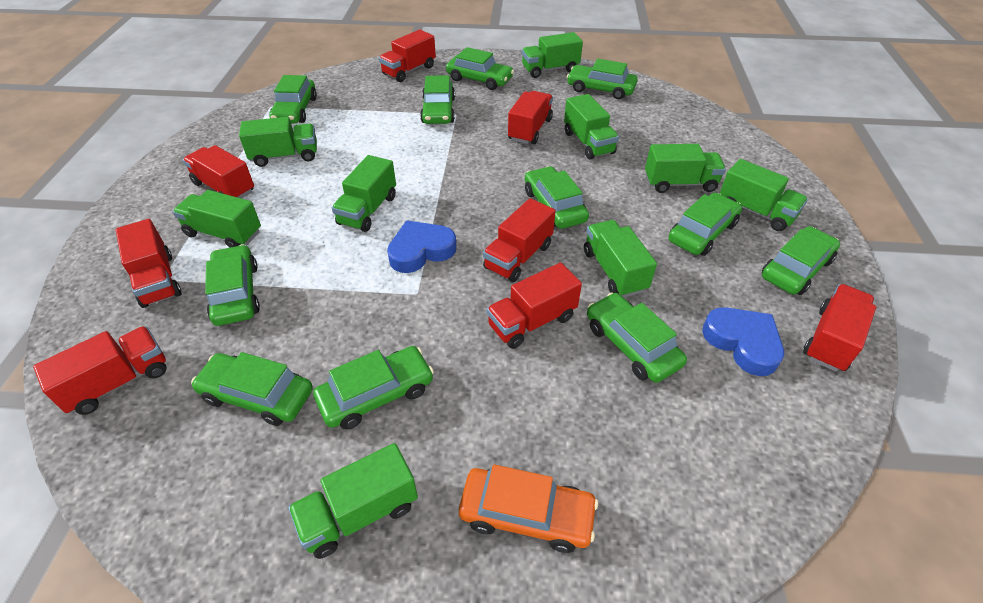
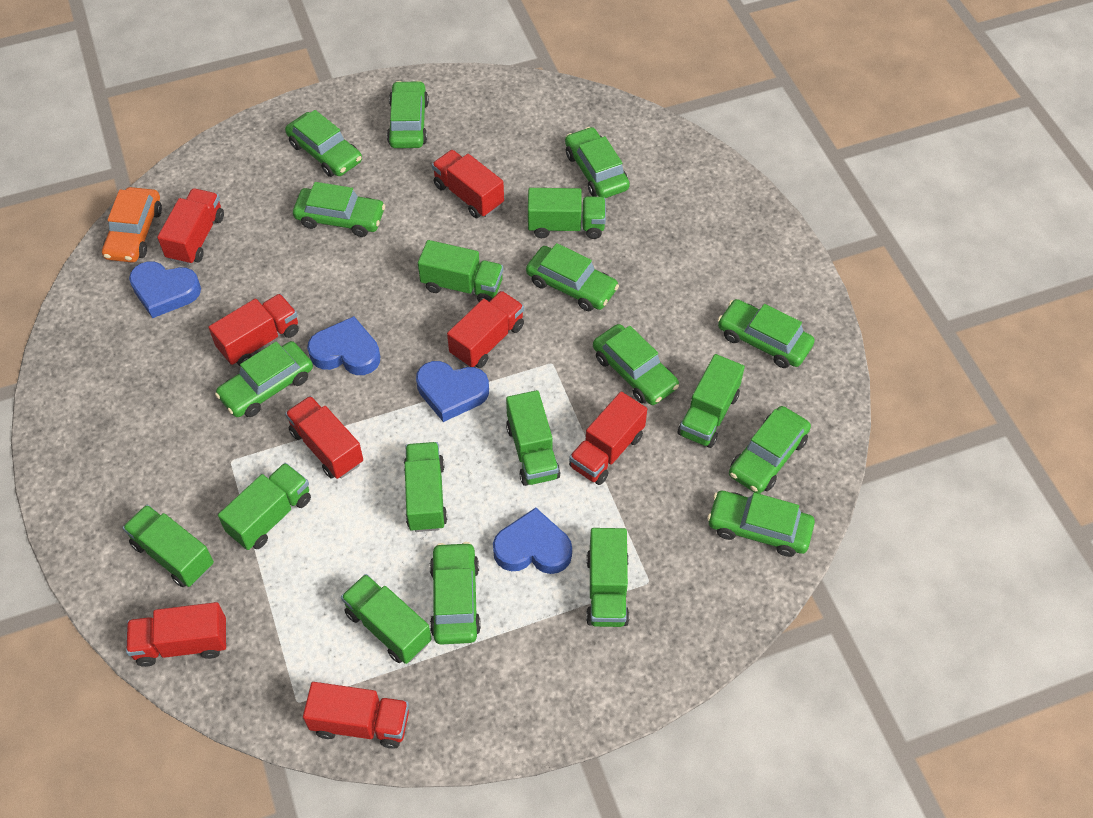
blue heart: 2 -> 4

